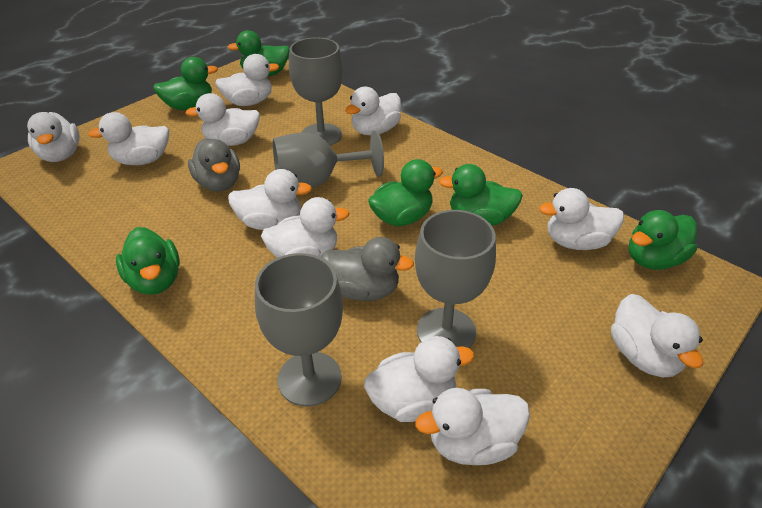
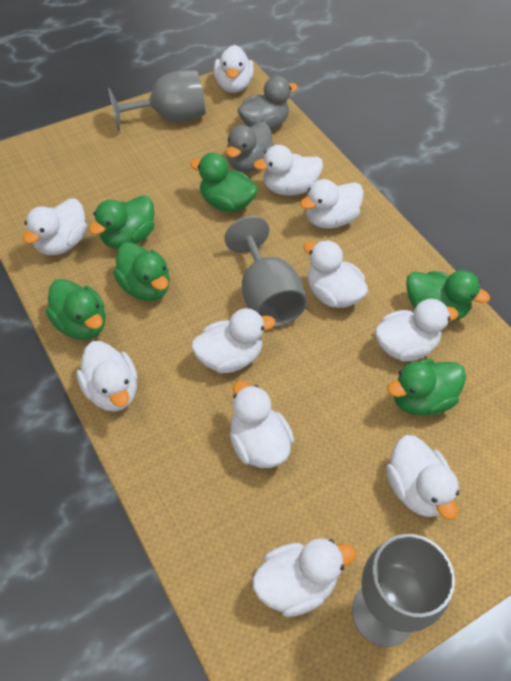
grey goblet: 4 -> 3

